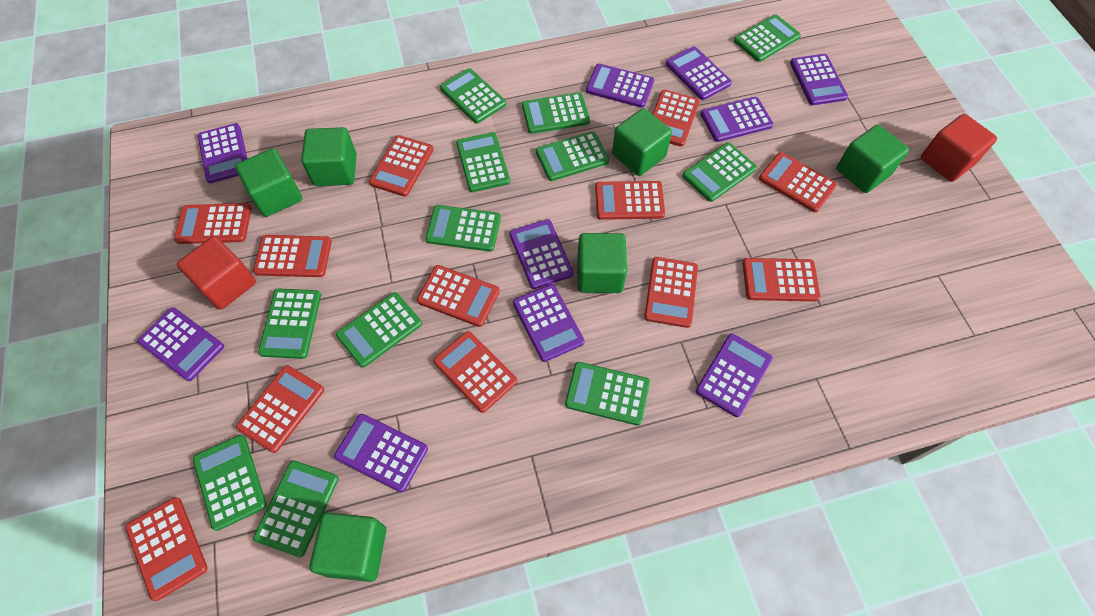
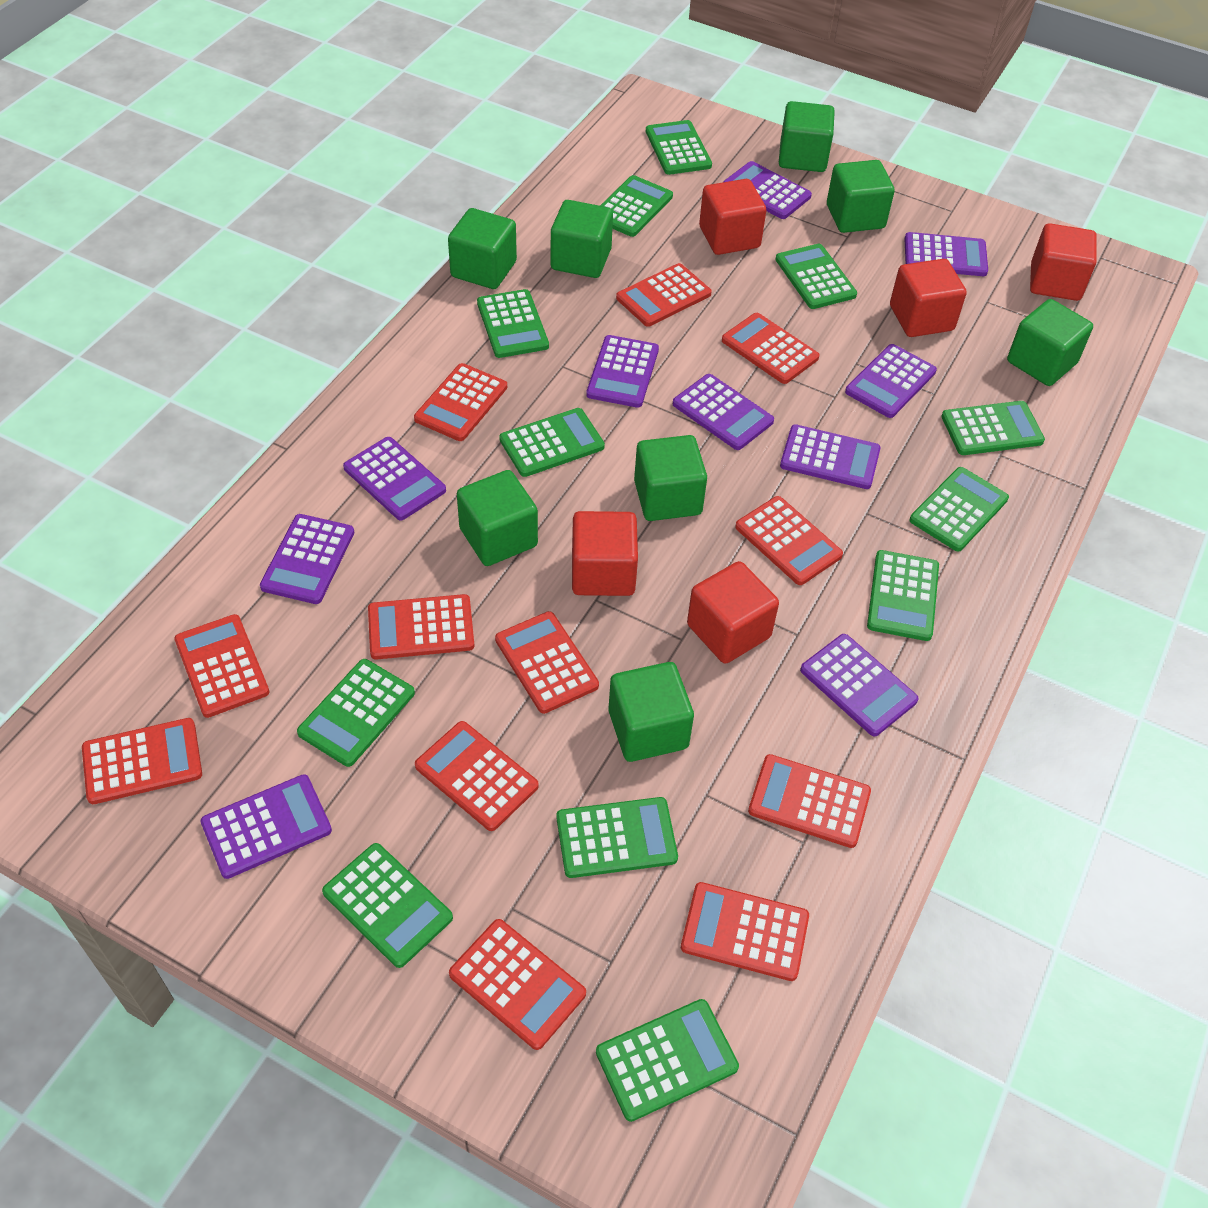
green cube: 6 -> 8
red cube: 2 -> 5

